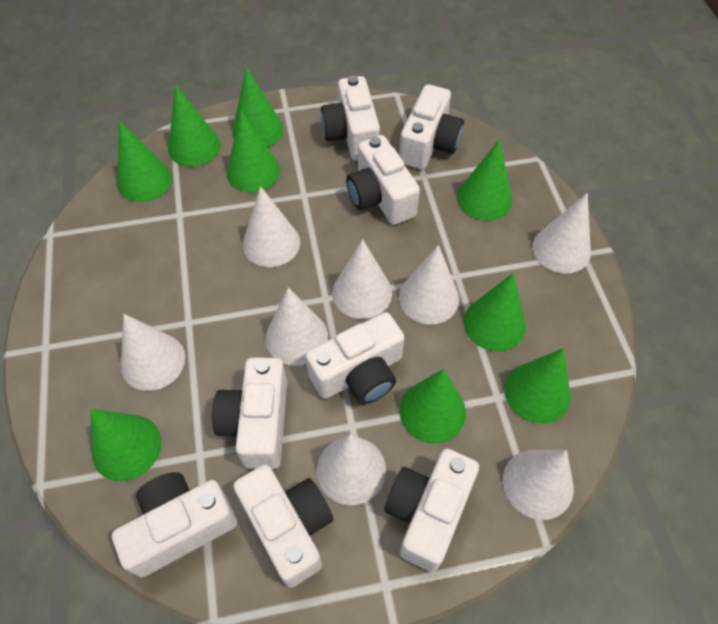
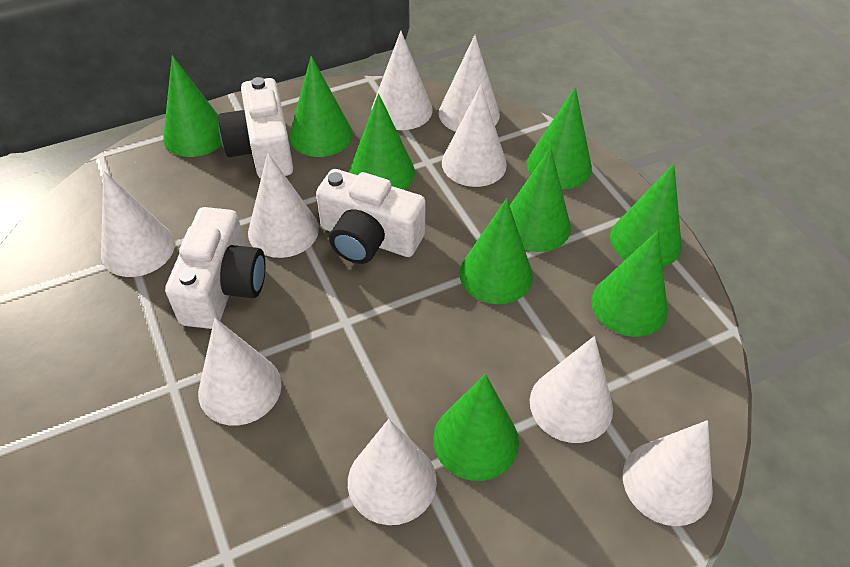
white camera: 8 -> 3
white cone: 8 -> 9

